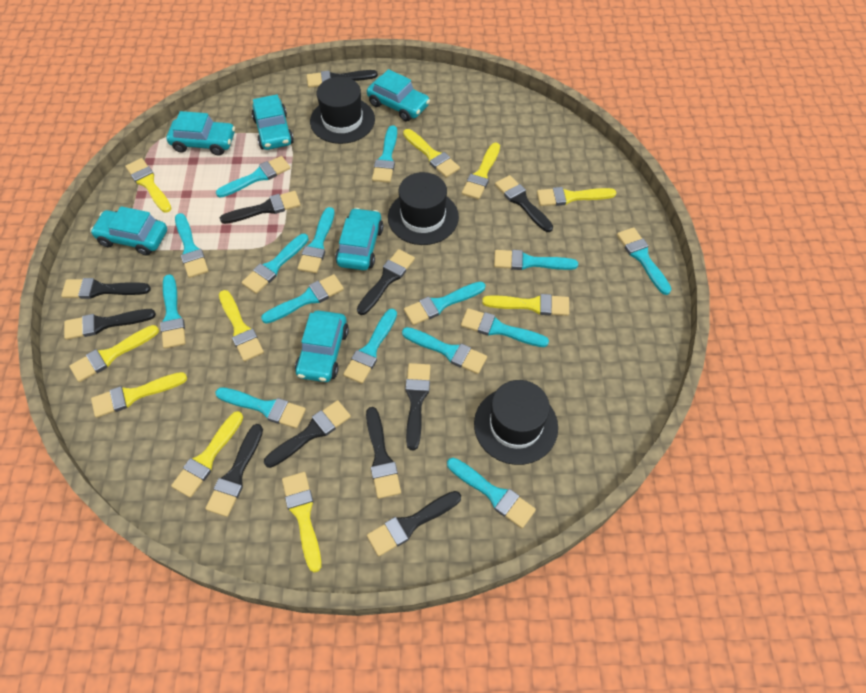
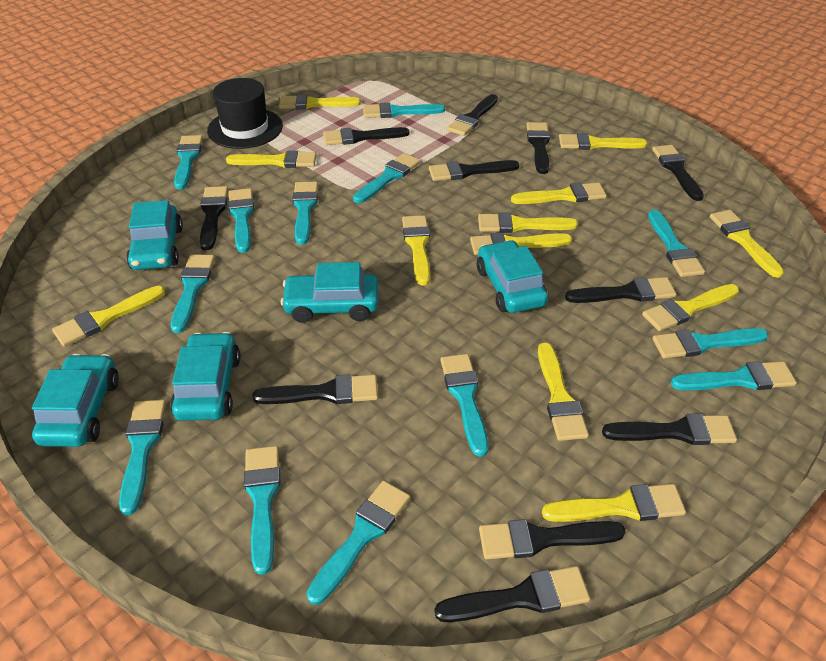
black hat: 3 -> 1
turquoise brush: 15 -> 13
turquoise car: 6 -> 5
yellow brush: 10 -> 12

